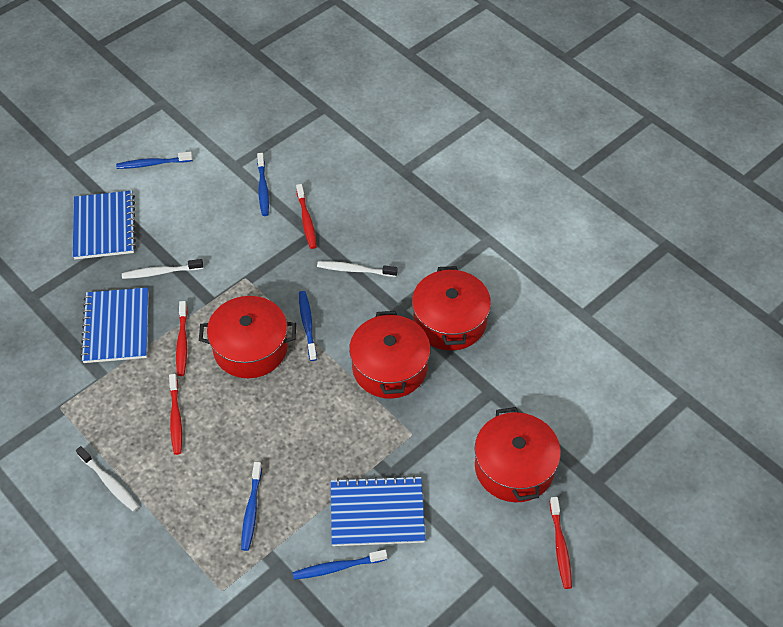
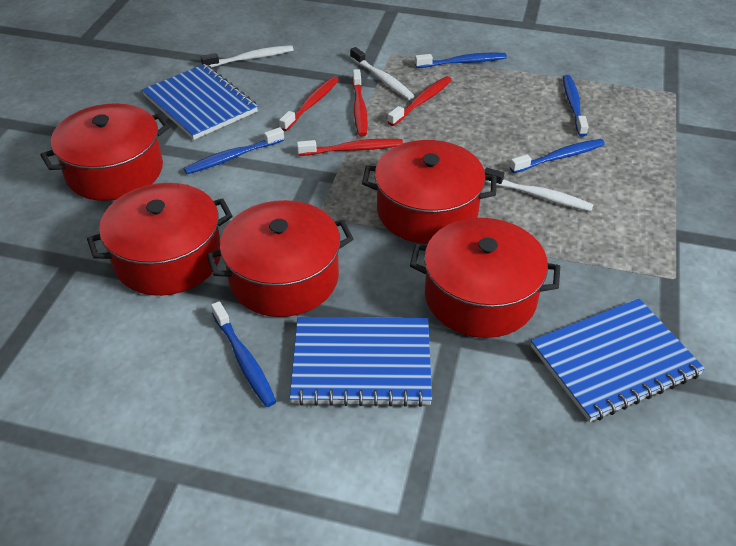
red pot: 4 -> 5

